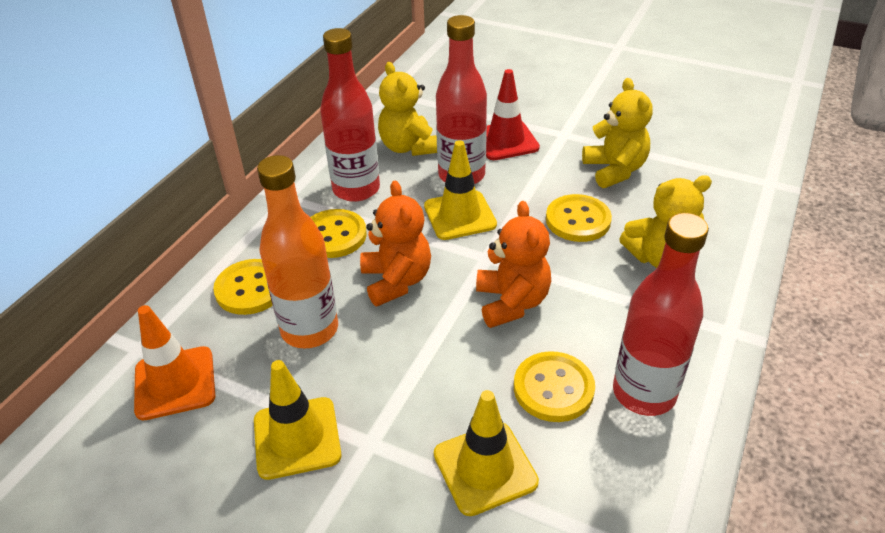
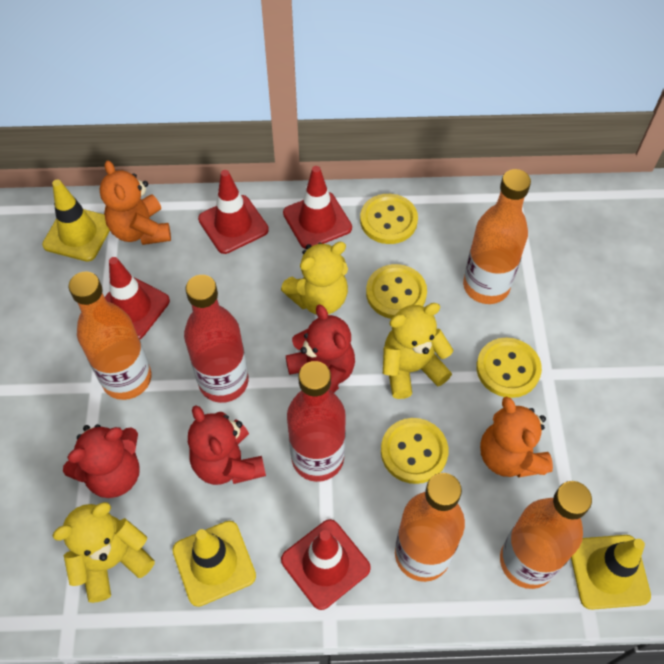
orange bottle: 1 -> 4
orange traffic cone: 1 -> 0
red bottle: 3 -> 2
red teddy bear: 0 -> 3
red traffic cone: 1 -> 4

